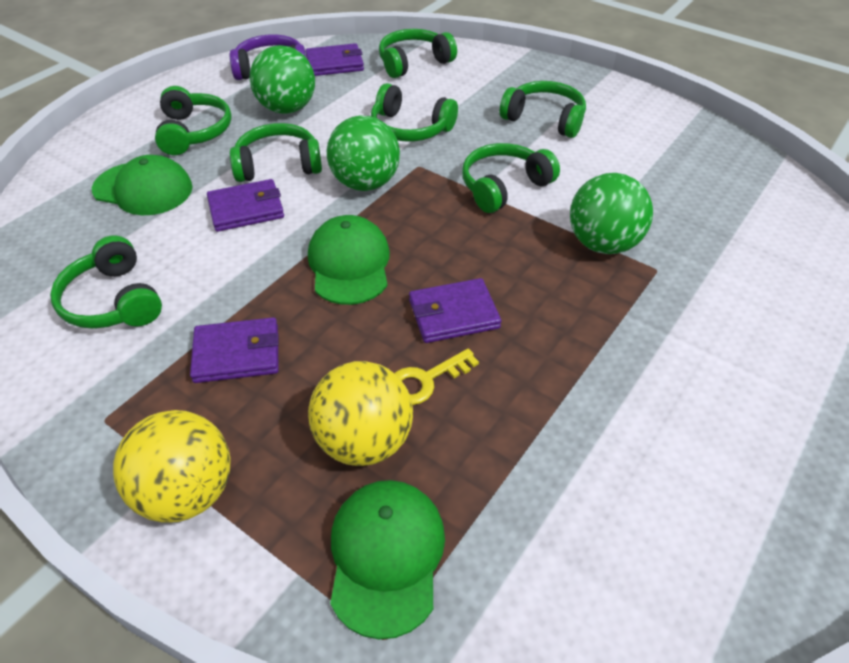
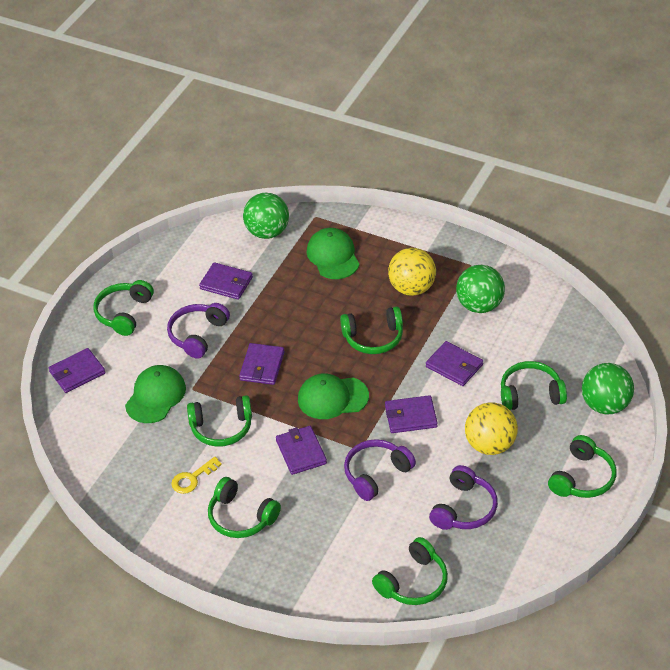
purple headphones: 1 -> 3
purple wallet: 4 -> 6

